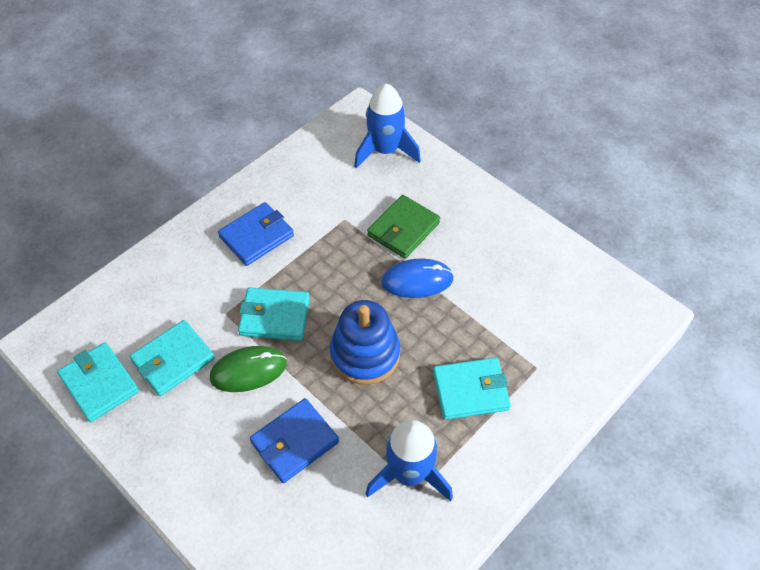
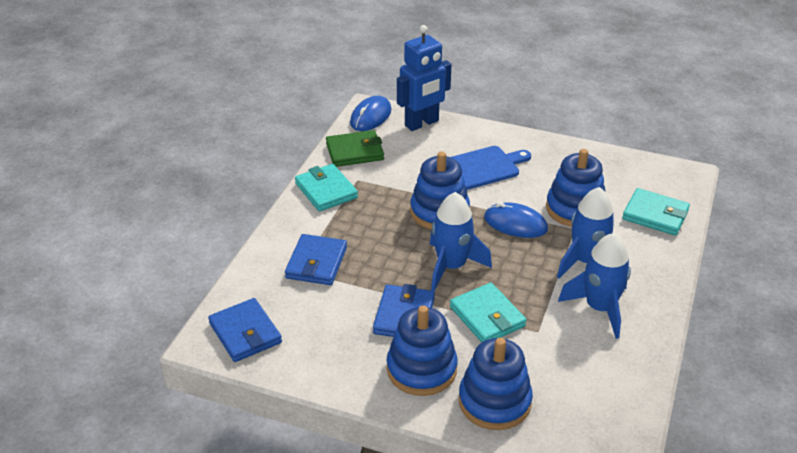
blue cutting board: 0 -> 1
blue mouse: 1 -> 2
blue robot: 0 -> 1
blue rocket: 2 -> 3
blue stacking toy: 1 -> 4
blue wallet: 2 -> 3
green mouse: 1 -> 0
turquoise wallet: 4 -> 3

